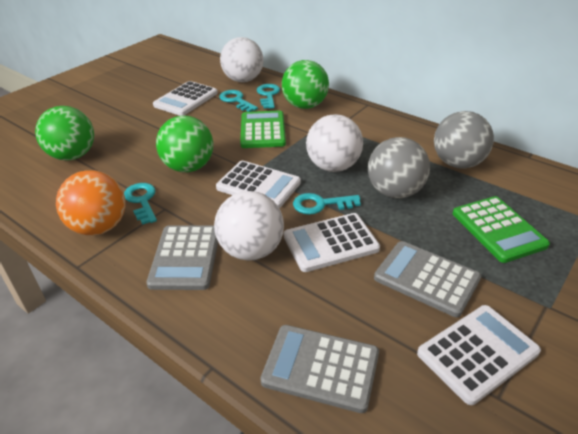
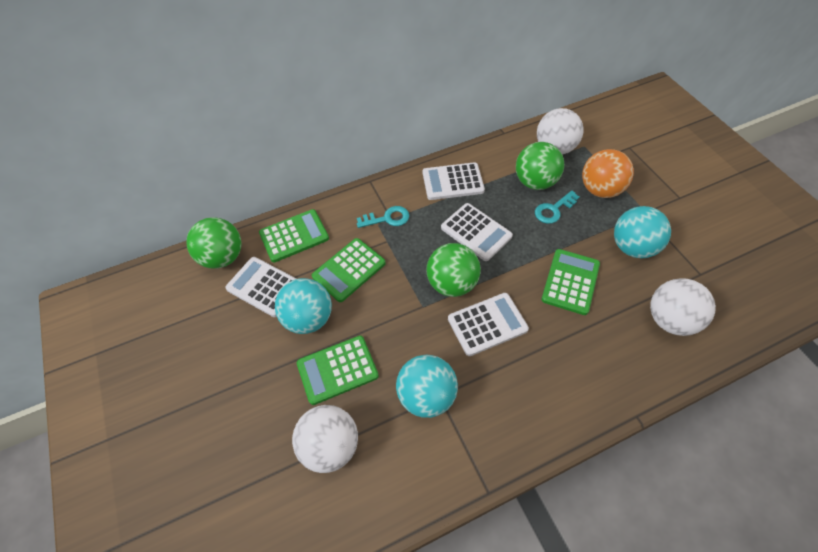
green calculator: 2 -> 4
grey ball: 2 -> 0
grey calculator: 3 -> 0
turquoise ball: 0 -> 3
turquoise key: 4 -> 2

